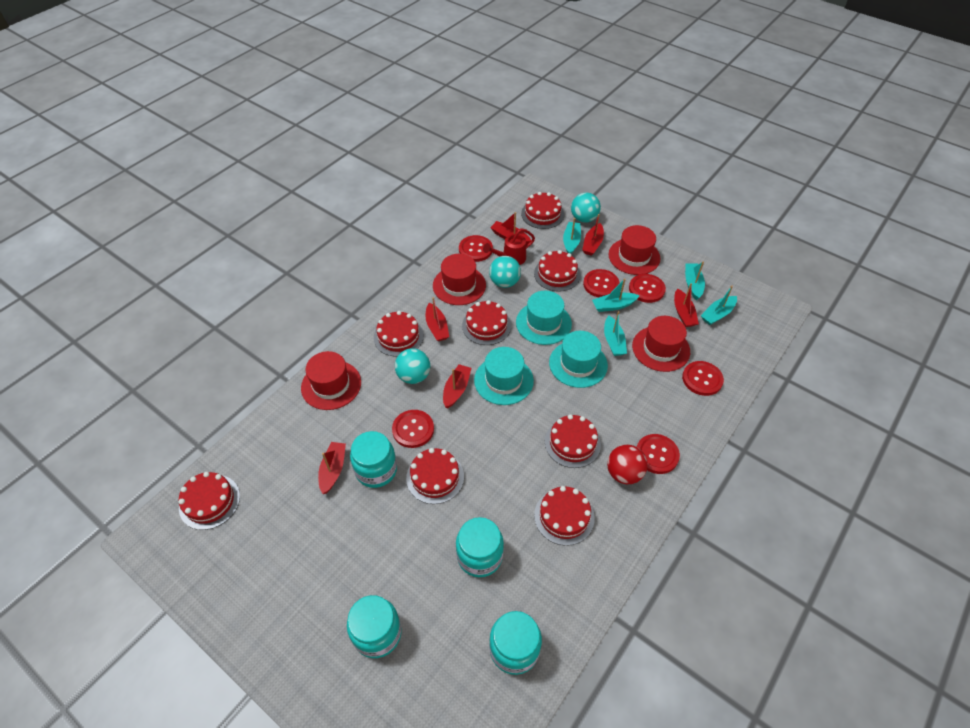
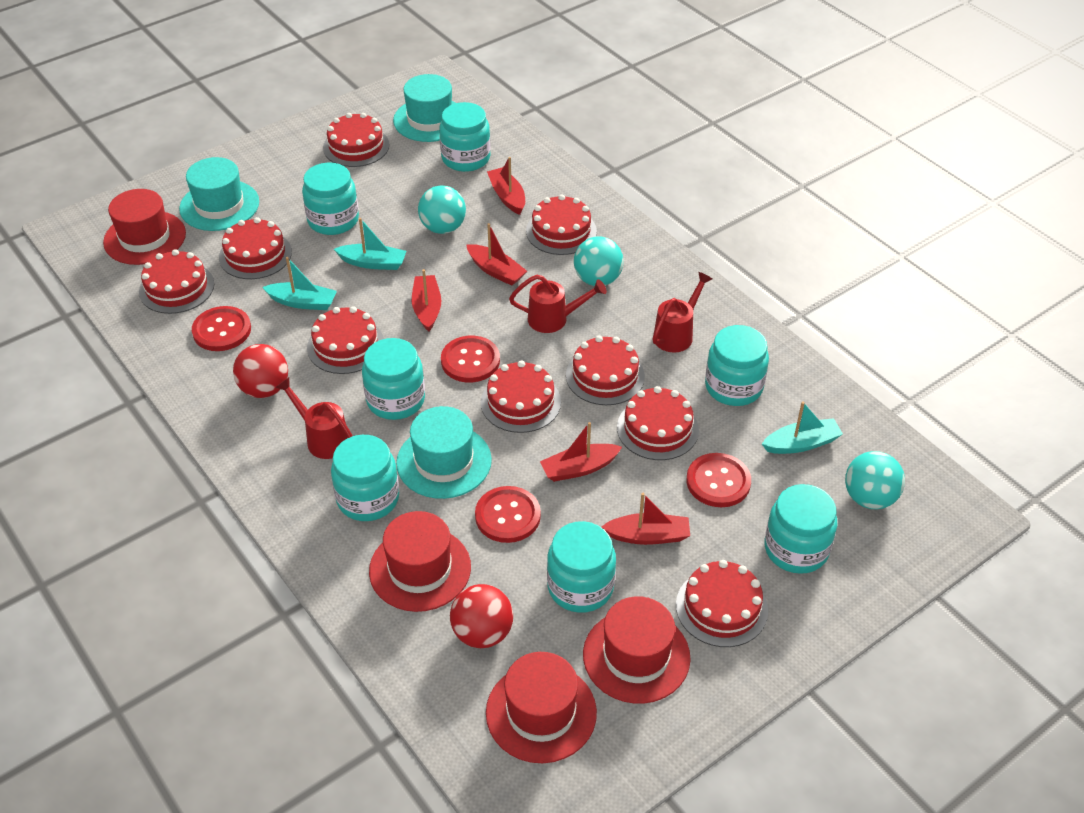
red ball: 1 -> 2
red boat: 6 -> 5
red button: 6 -> 4
red cake: 8 -> 9
red watering can: 1 -> 3
turquoise boat: 5 -> 3
turquoise jar: 4 -> 7

